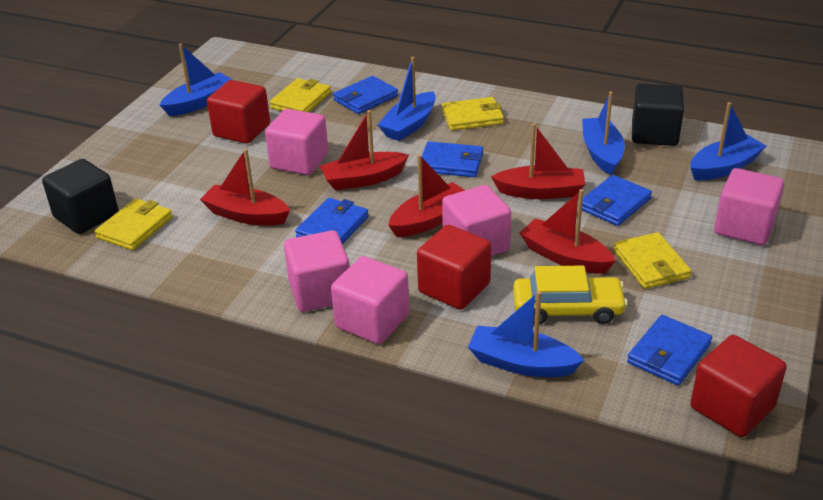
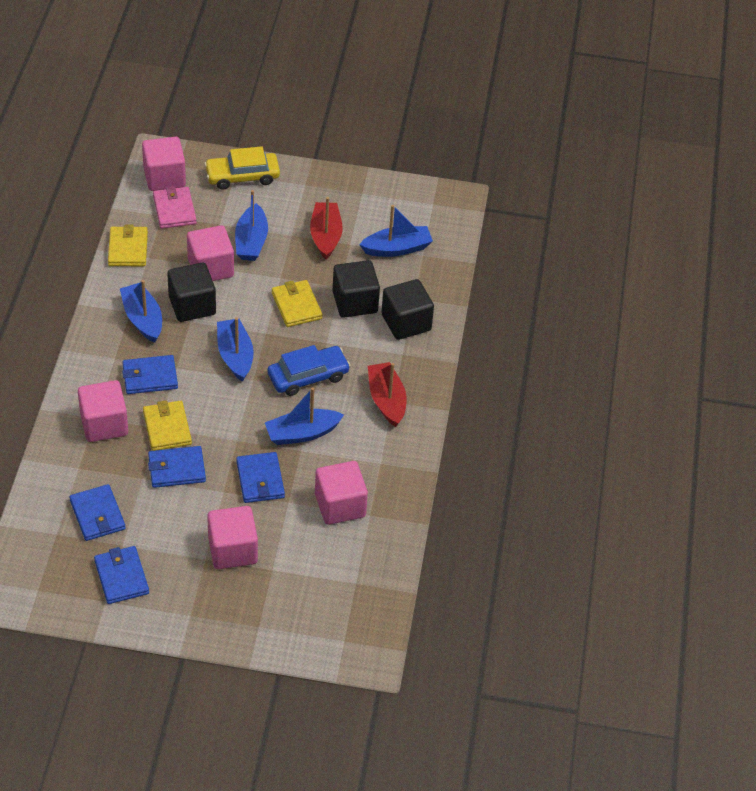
black cube: 2 -> 3
blue car: 0 -> 1
pink wallet: 0 -> 1
red boat: 5 -> 2
red cube: 3 -> 0
yellow wallet: 4 -> 3

